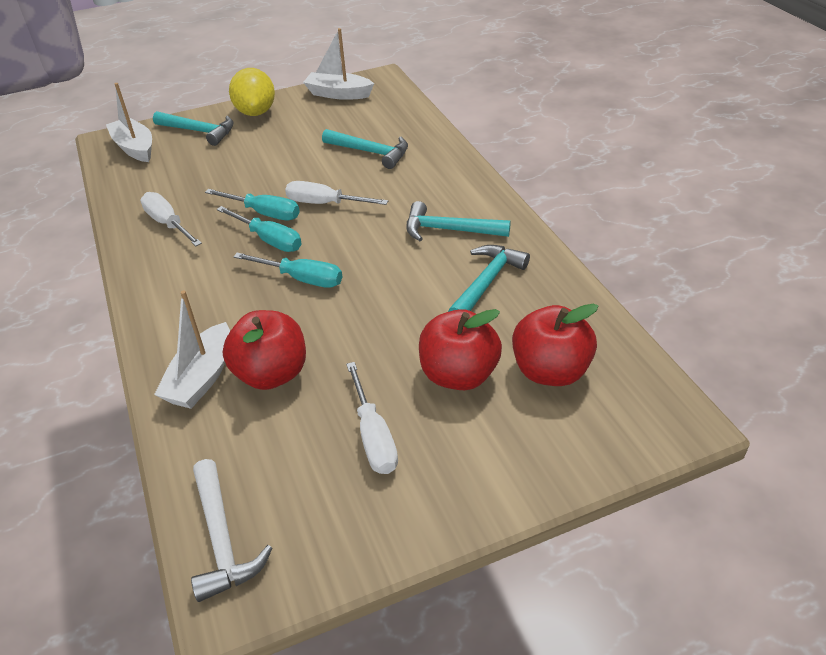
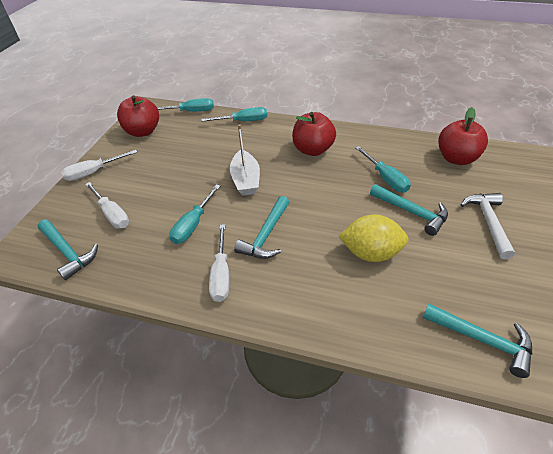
turquoise screwdriver: 3 -> 4
white boat: 3 -> 1

